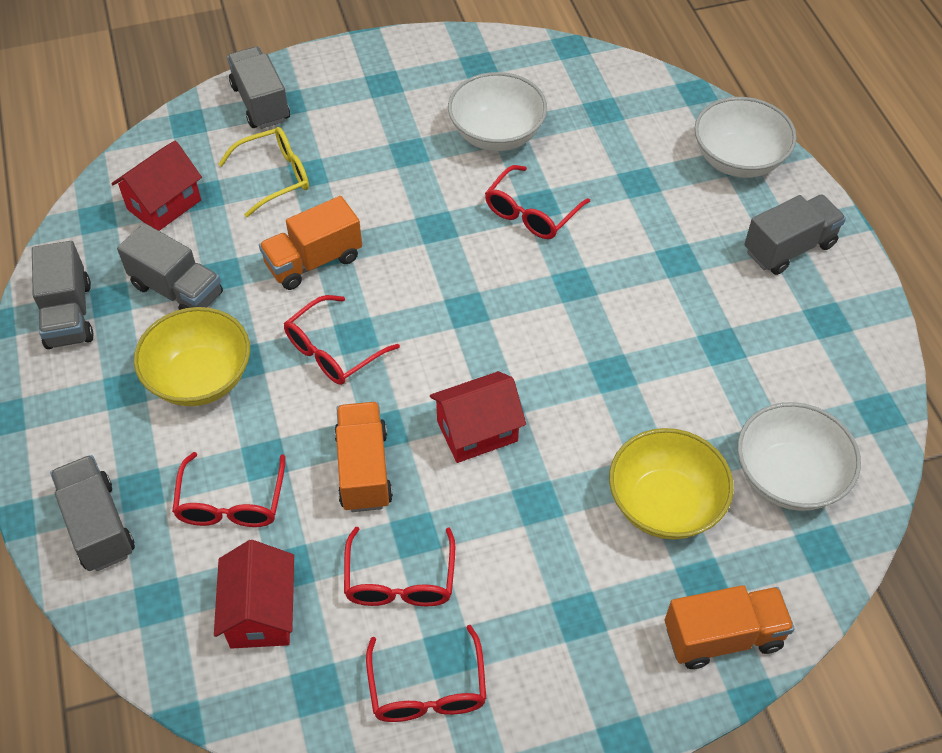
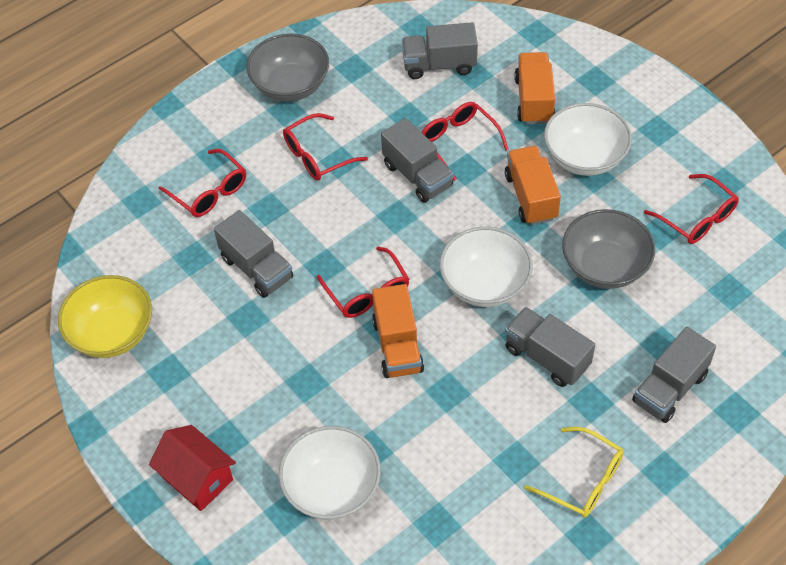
grey bowl: 0 -> 2
red house: 3 -> 1
yellow bowl: 2 -> 1

